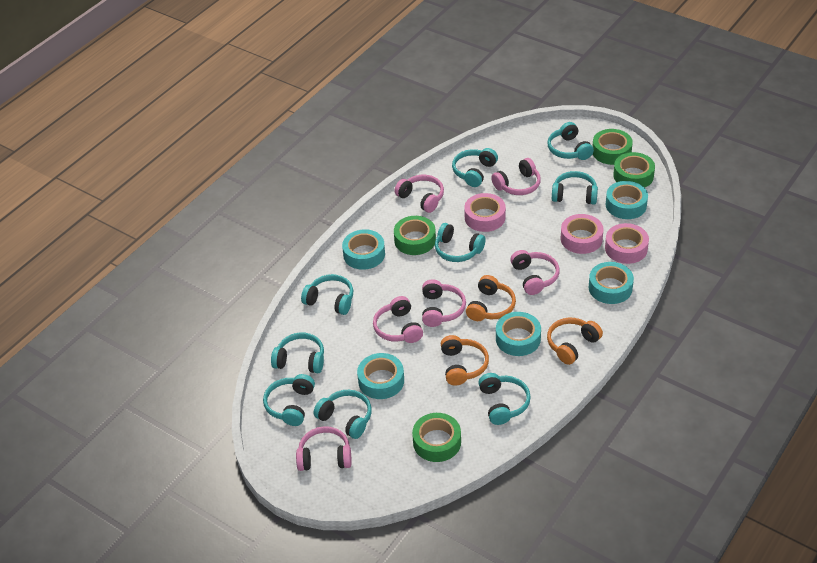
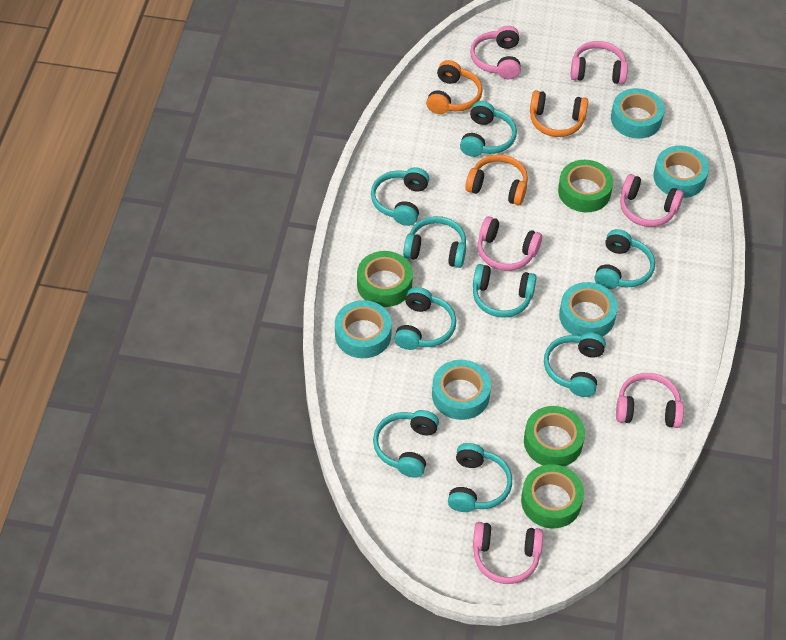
pink tape: 3 -> 0

